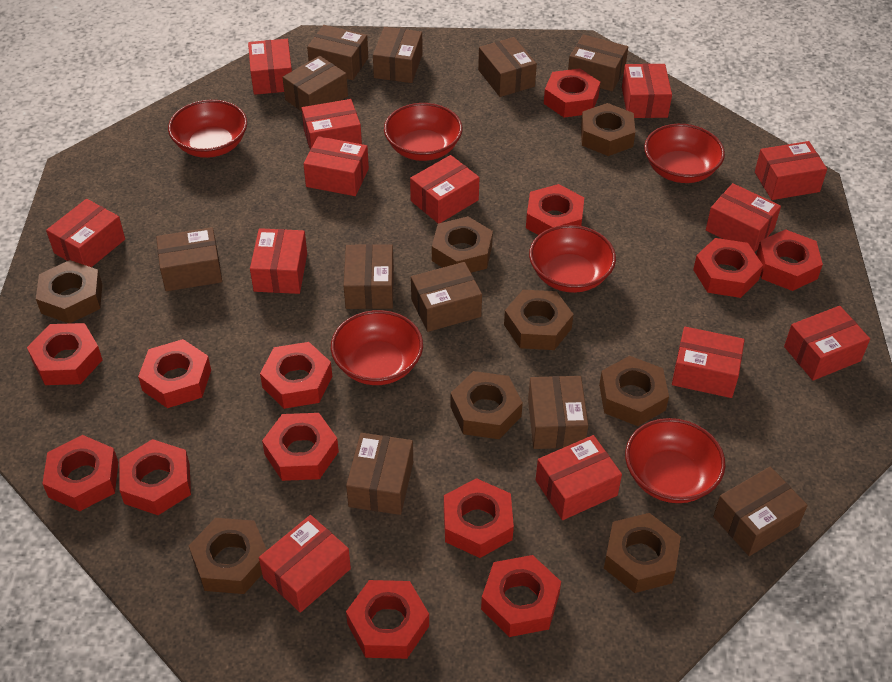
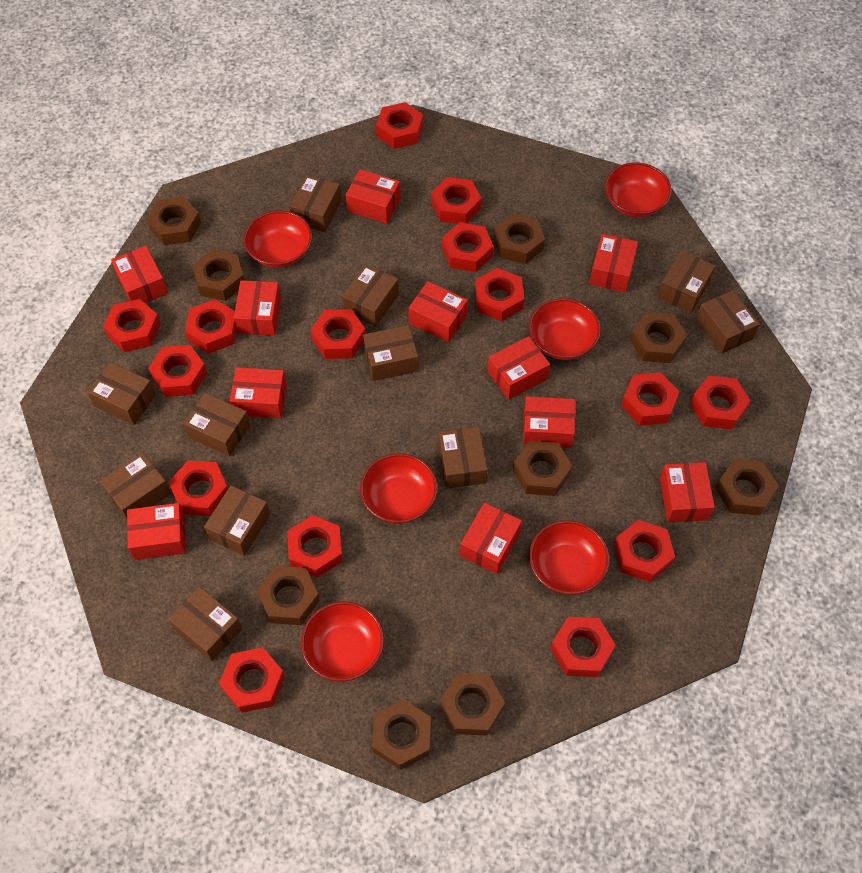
brown nut: 8 -> 9
red box: 13 -> 11
red nut: 13 -> 15

